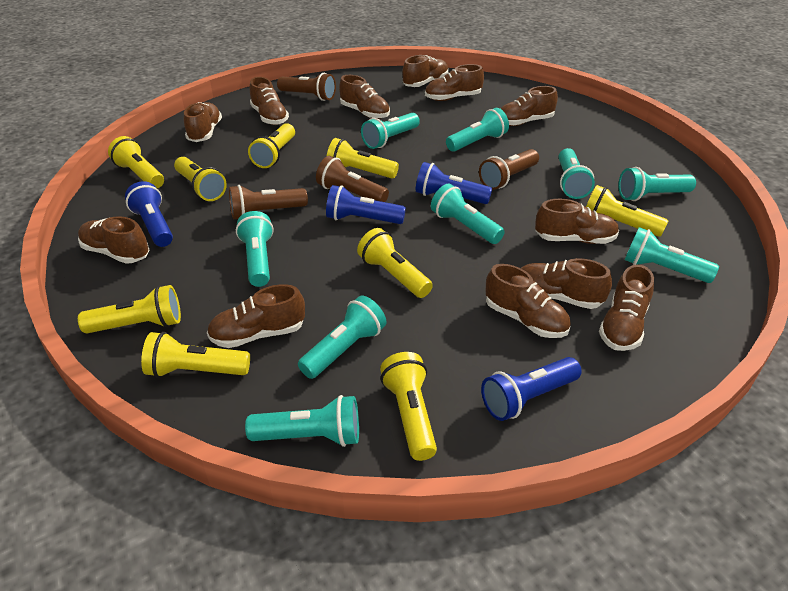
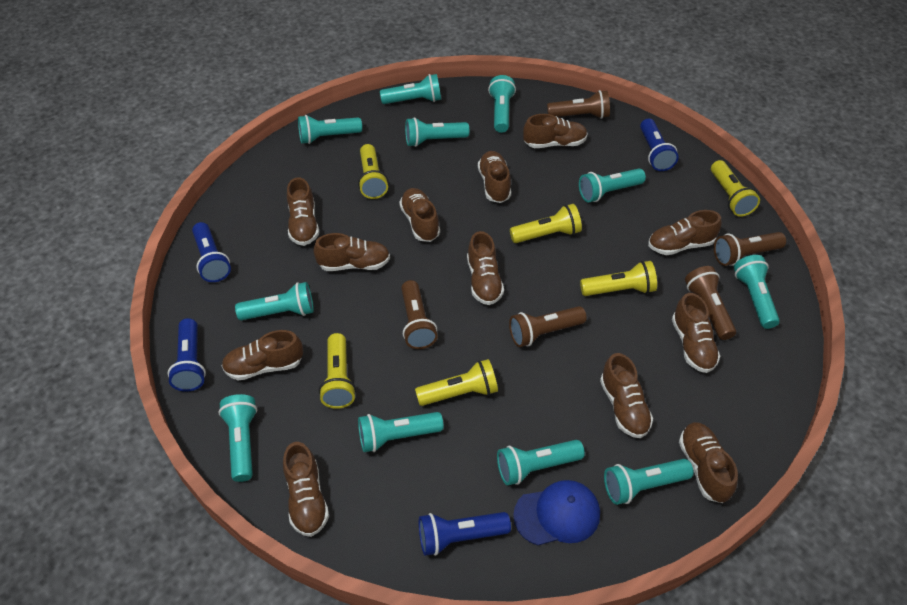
blue cap: 0 -> 1
brown flashlight: 4 -> 5
turquoise flashlight: 9 -> 11
yellow flashlight: 9 -> 6

